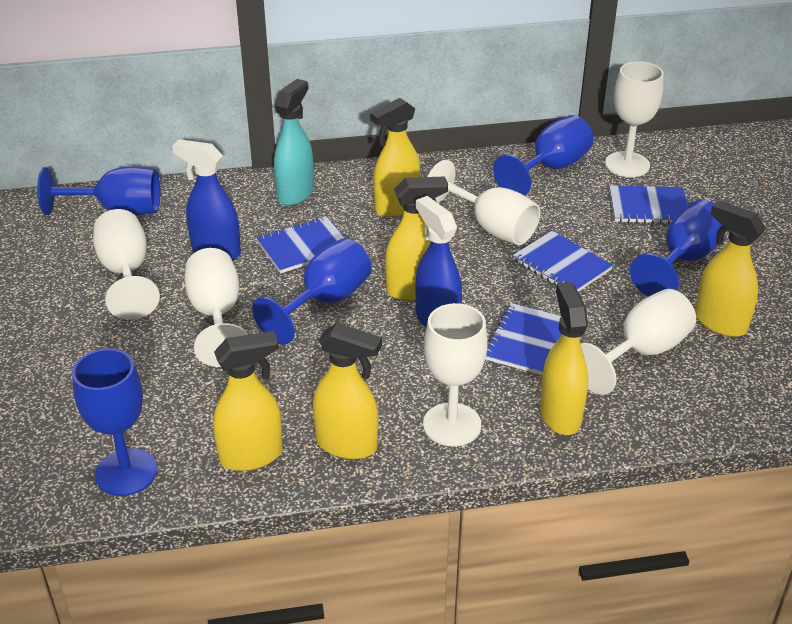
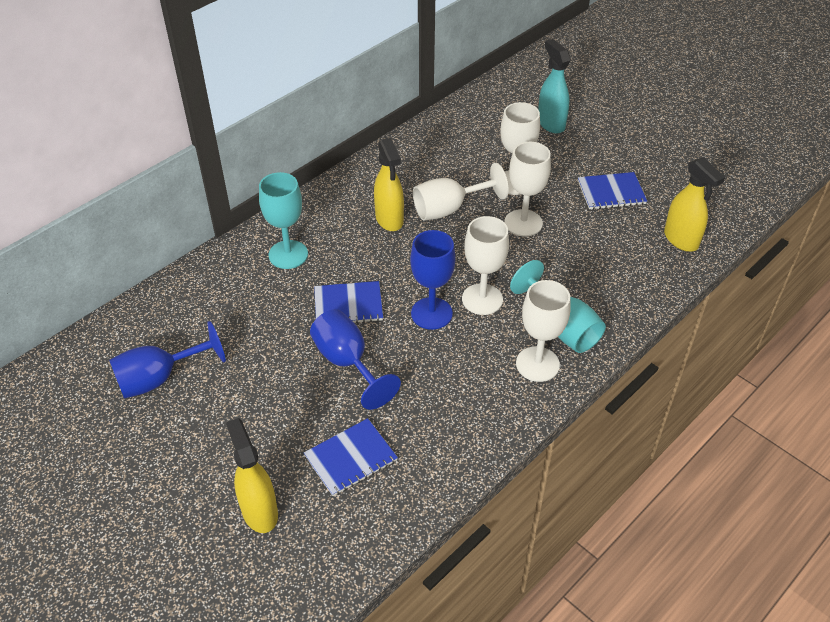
blue goblet: 5 -> 3
blue notebook: 4 -> 3
blue spray bottle: 2 -> 0
turquoise goblet: 0 -> 2
white goblet: 6 -> 5
yellow spray bottle: 6 -> 3

